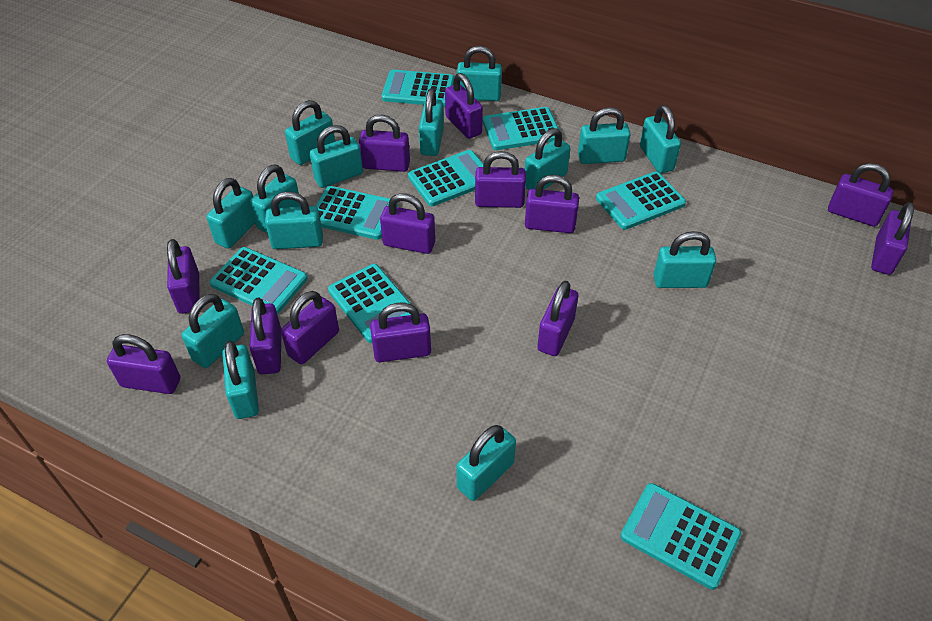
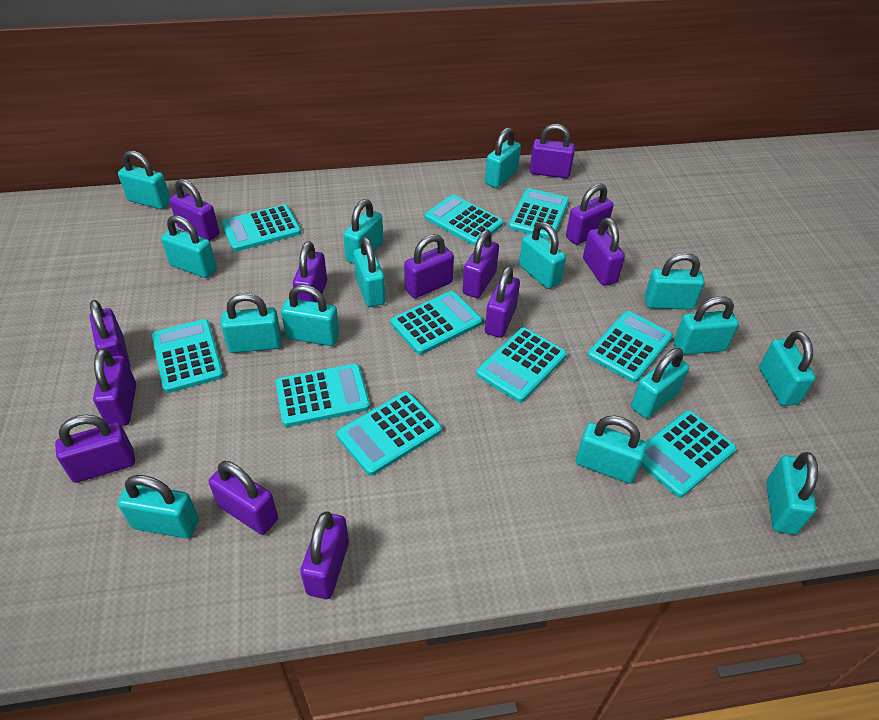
turquoise calculator: 8 -> 10
turquoise padlock: 14 -> 15

